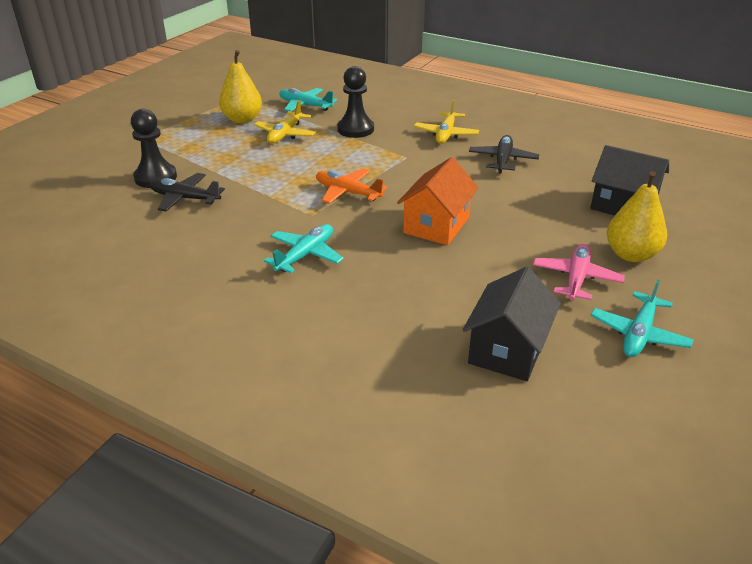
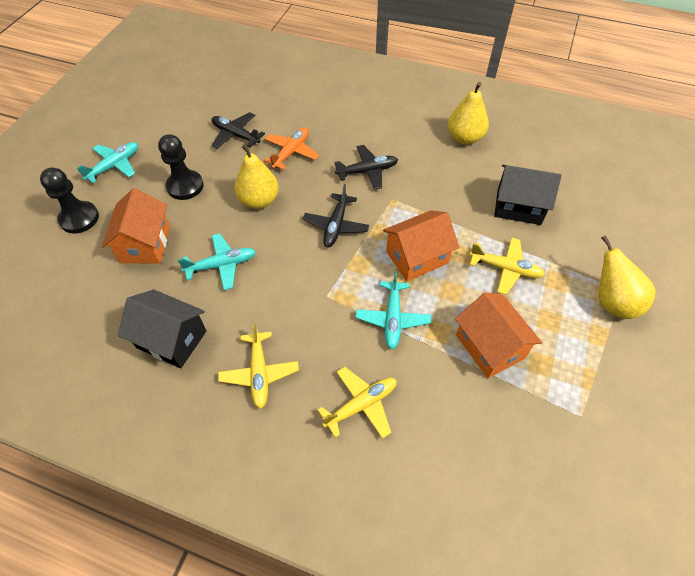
black plane: 2 -> 3
orange house: 1 -> 3
pink plane: 1 -> 0
yellow pear: 2 -> 3
yellow plane: 2 -> 3

